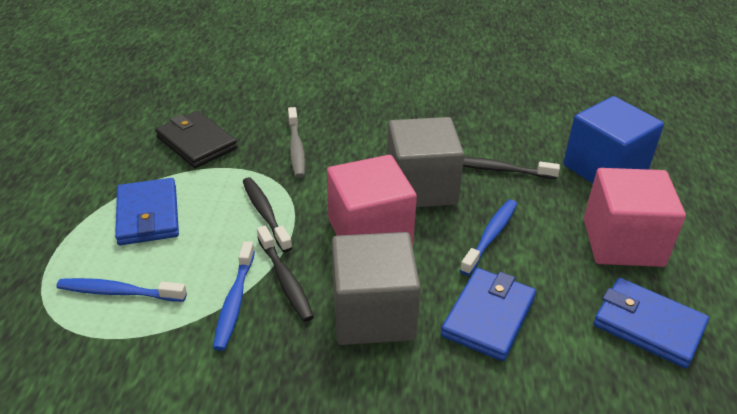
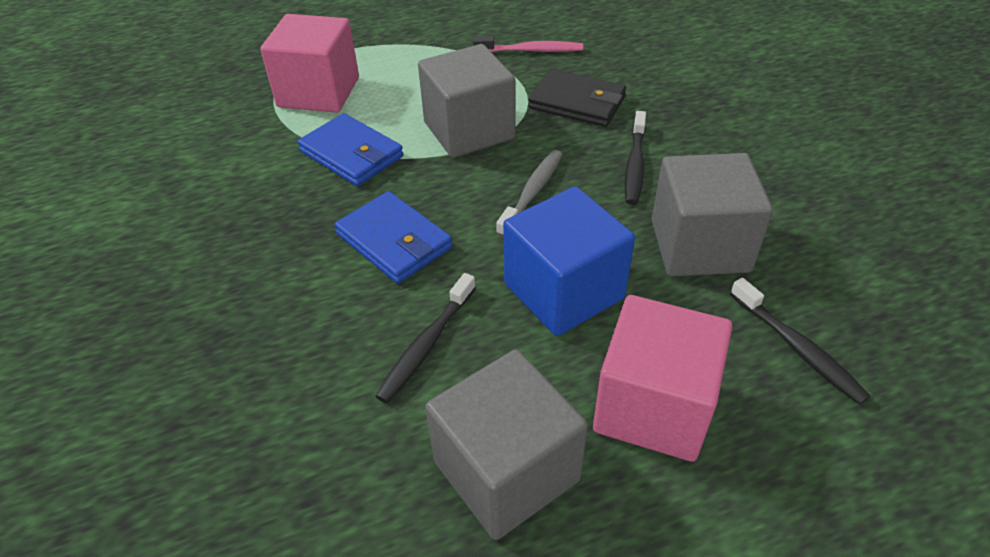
blue toothbrush: 3 -> 0
blue wallet: 3 -> 2
grey cube: 2 -> 3
pink toothbrush: 0 -> 1

